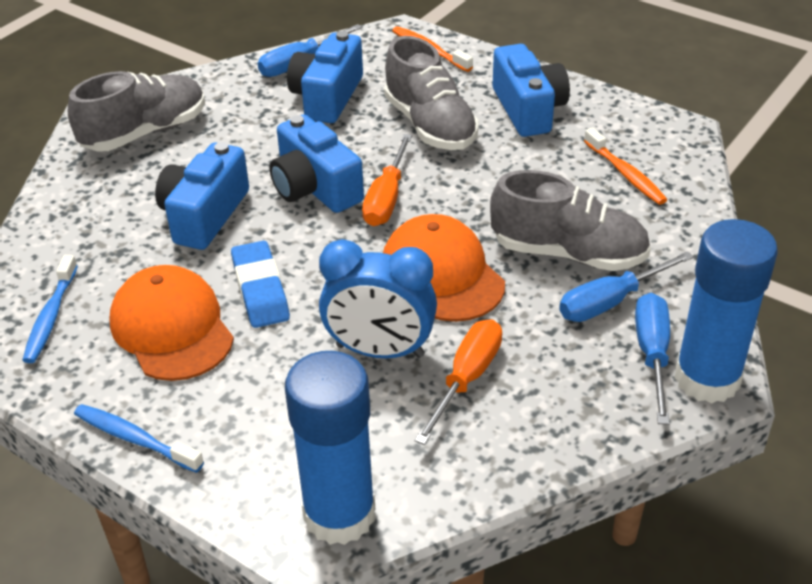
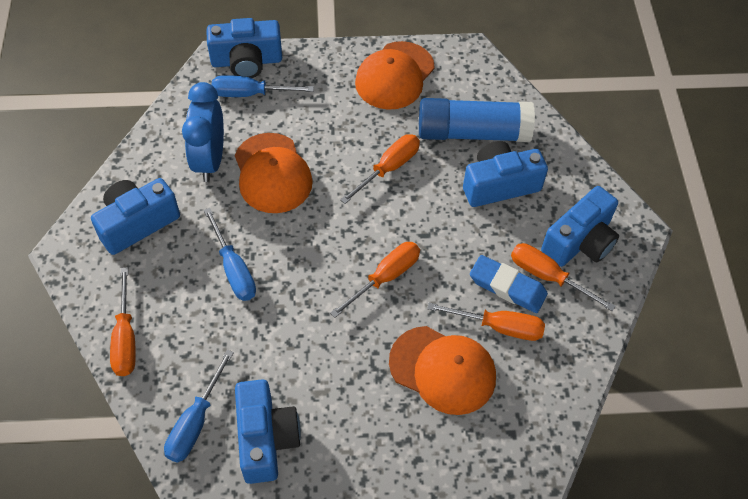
blue camera: 4 -> 5
blue glue stick: 2 -> 1
blue toothbrush: 2 -> 0
grey shoe: 3 -> 0
orange cap: 2 -> 3
orange screwdriver: 2 -> 5
orange toothbrush: 2 -> 0

